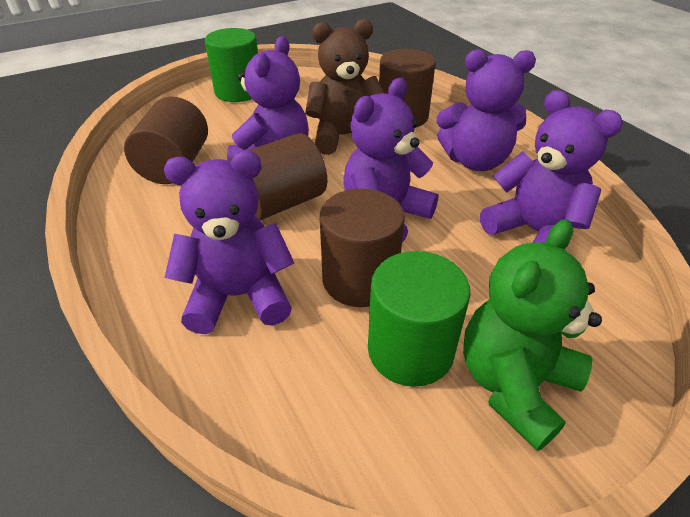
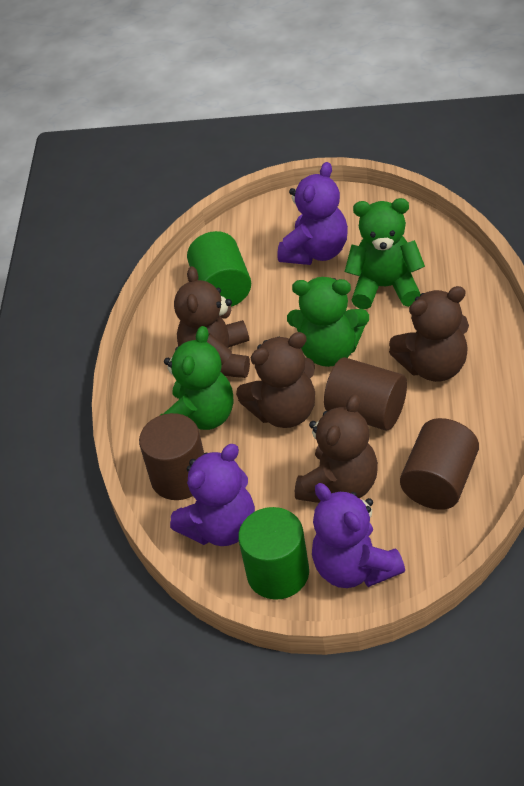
brown cylinder: 4 -> 3
brown teddy bear: 1 -> 4
green teddy bear: 1 -> 3
purple teddy bear: 5 -> 3

